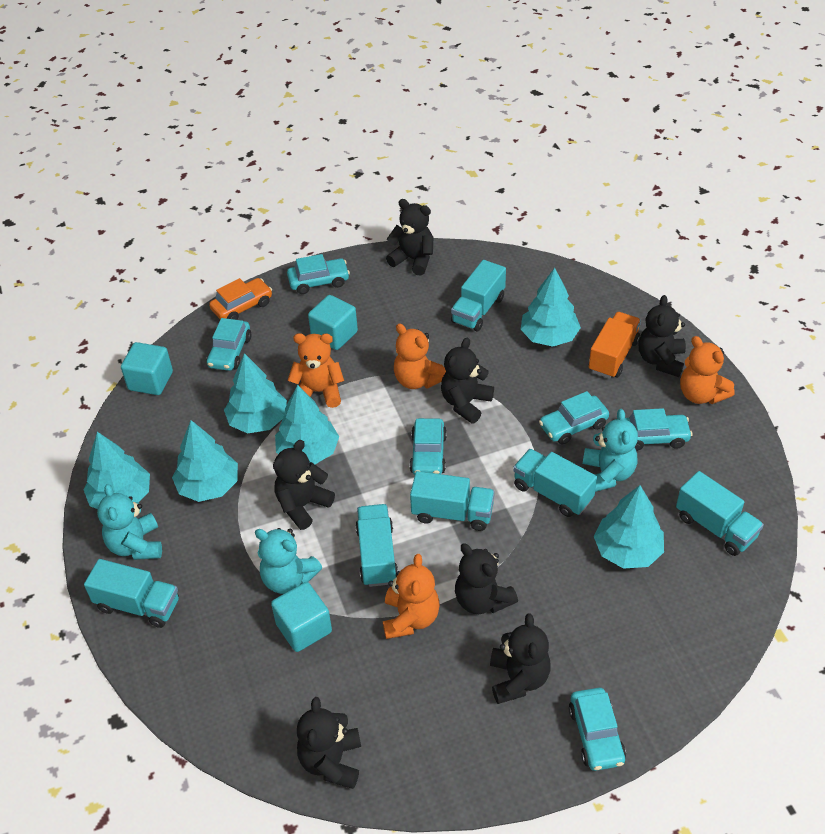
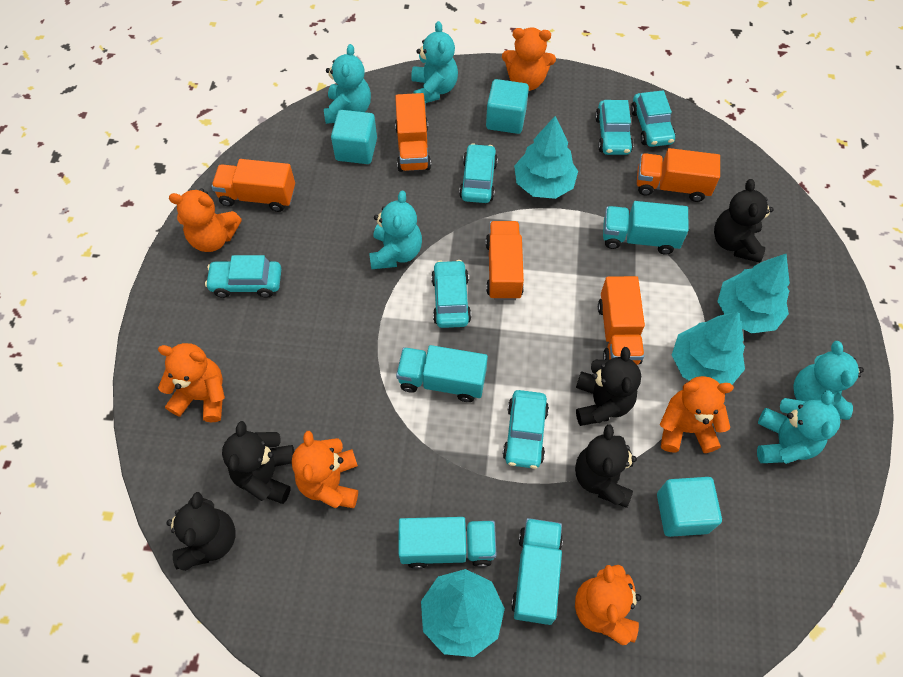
black teddy bear: 7 -> 5
orange car: 1 -> 0
orange teddy bear: 4 -> 6
orange truck: 1 -> 5
turquoise teddy bear: 3 -> 5
turquoise tree: 6 -> 4
turquoise truck: 6 -> 4

